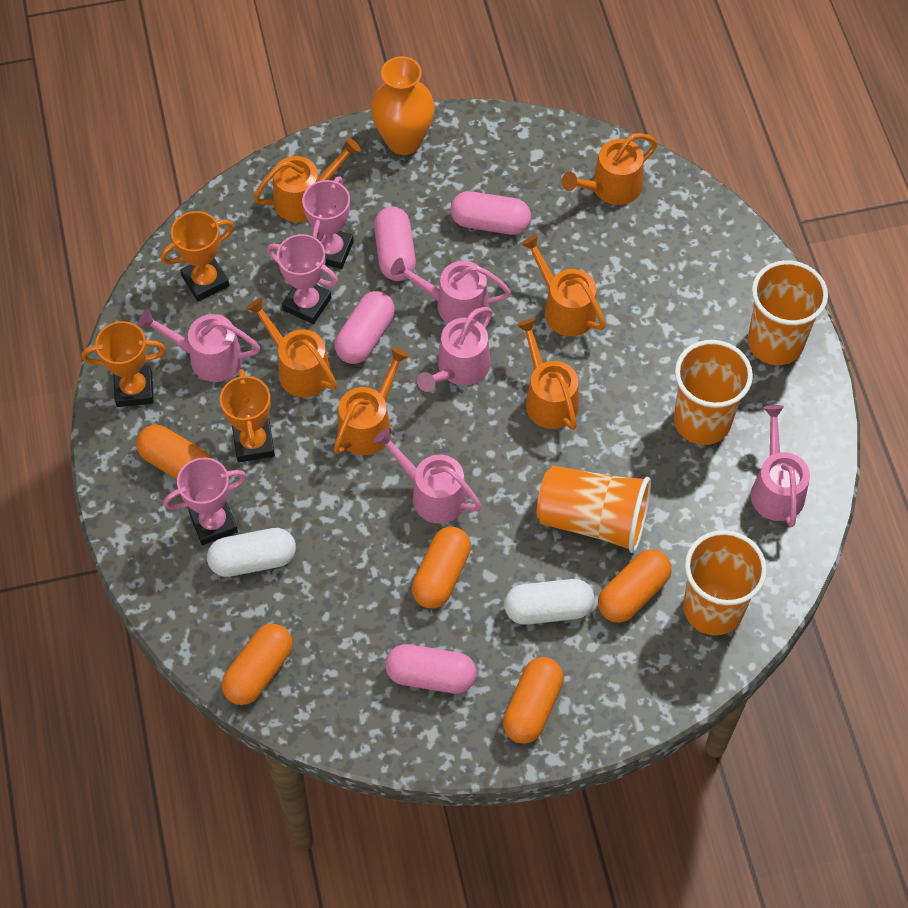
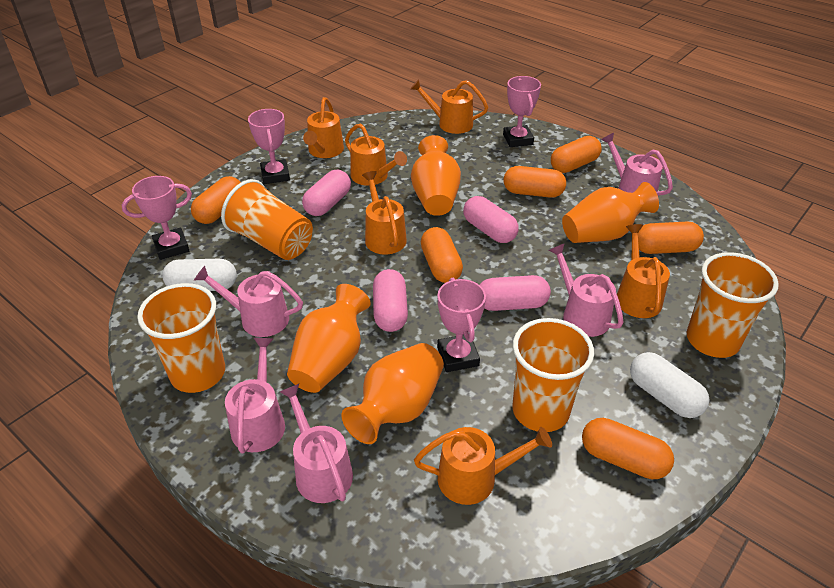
orange capsule: 5 -> 6
orange trophy: 3 -> 0
orange vase: 1 -> 4
pink trophy: 3 -> 4

